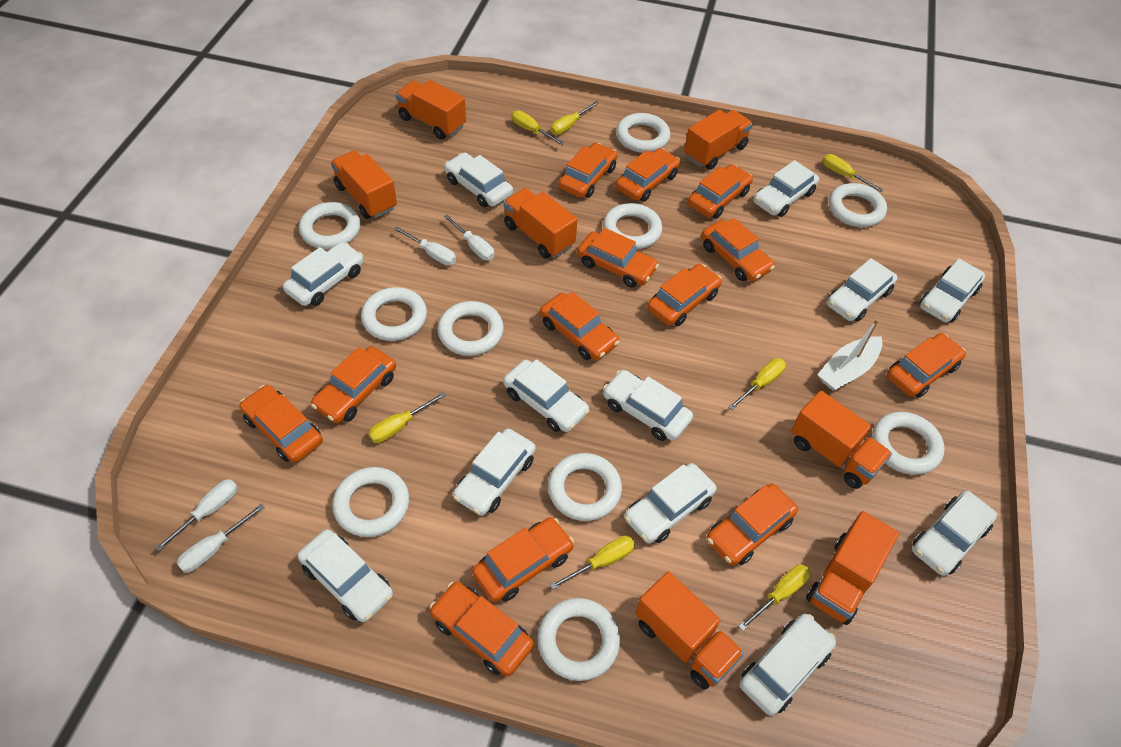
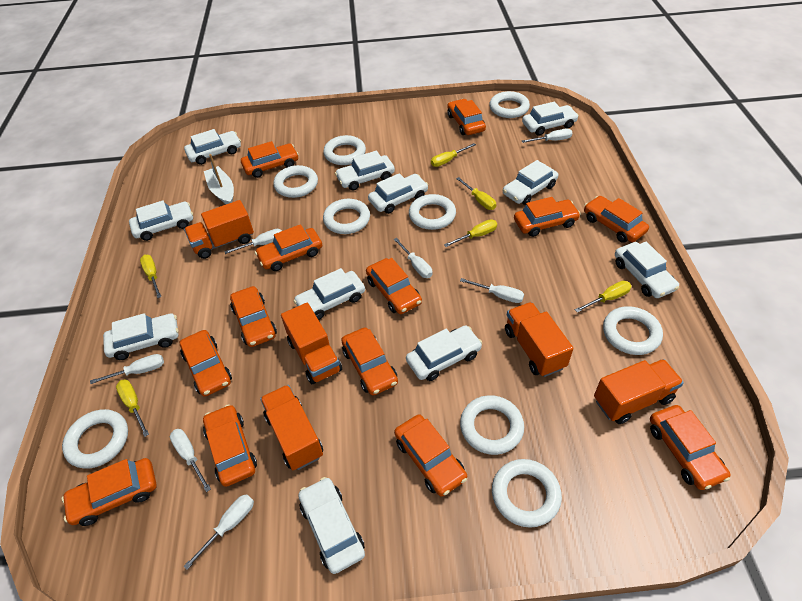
orange truck: 7 -> 5
white car: 12 -> 11
white ring: 10 -> 9
white screwdriver: 4 -> 7
yellow screwdriver: 7 -> 6

